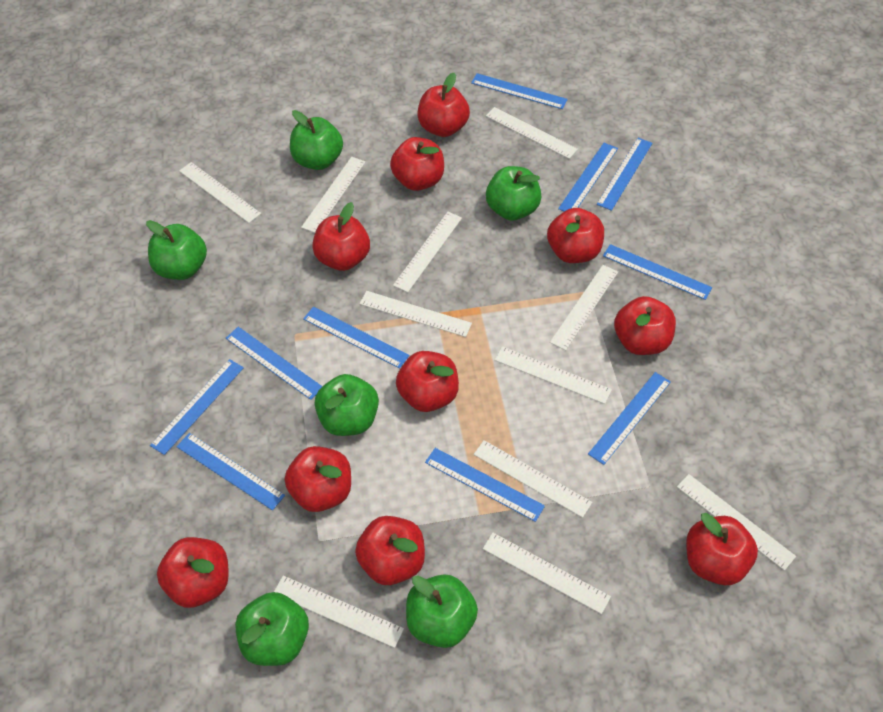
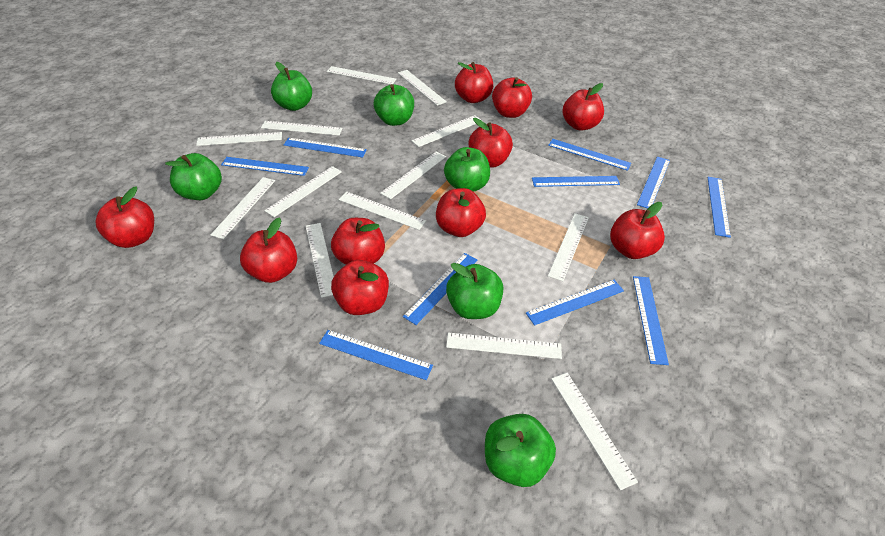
white ruler: 11 -> 13

